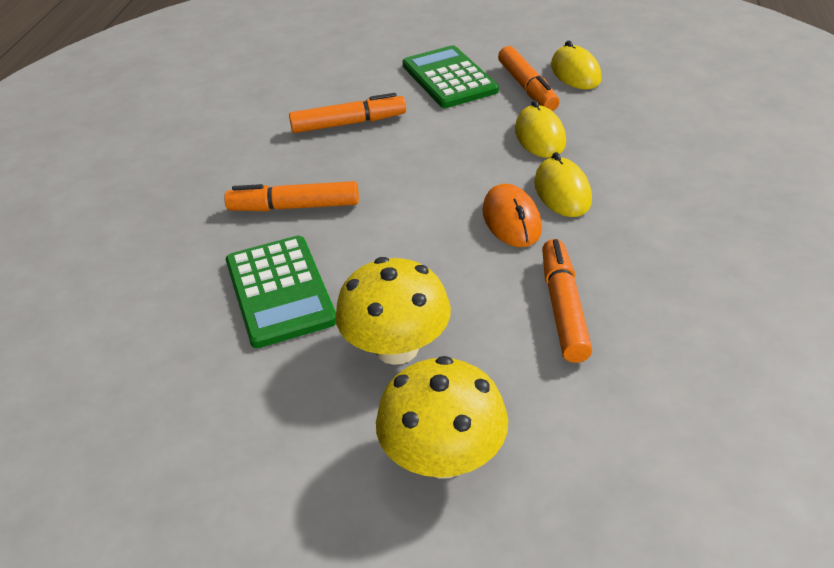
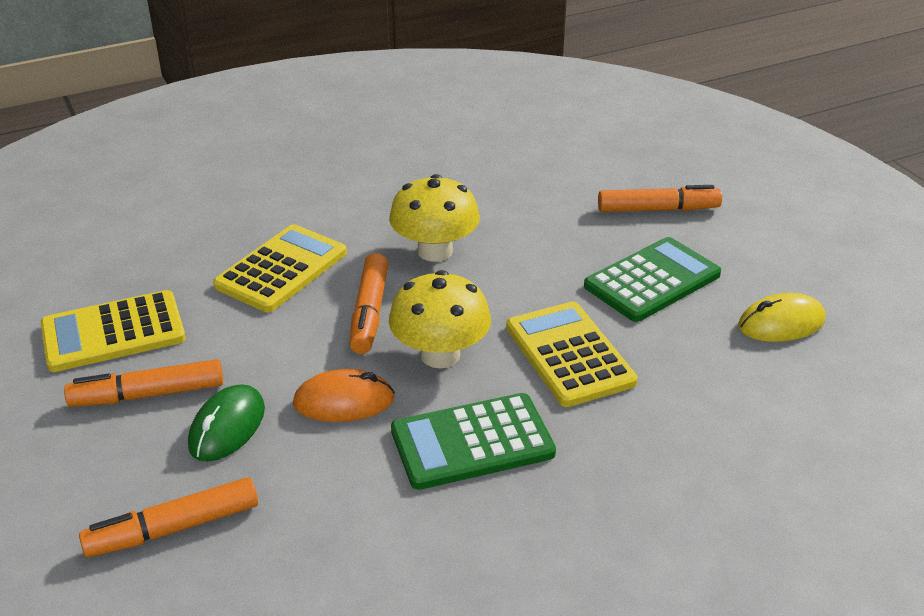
green mouse: 0 -> 1
yellow calculator: 0 -> 3
yellow mouse: 3 -> 1

